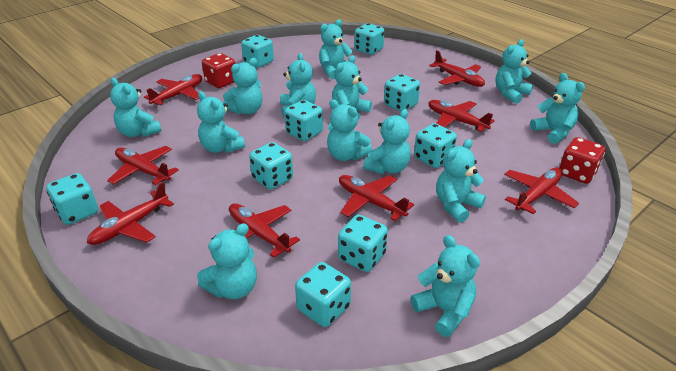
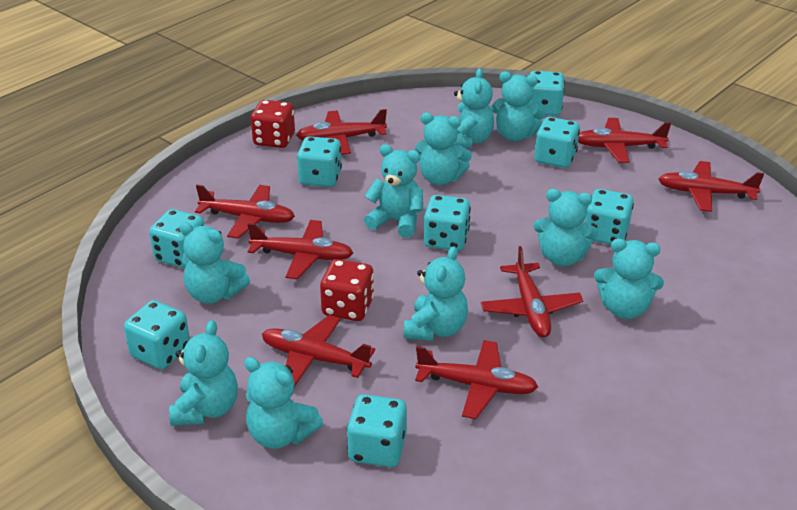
turquoise dice: 9 -> 8
turquoise teddy bear: 13 -> 10

